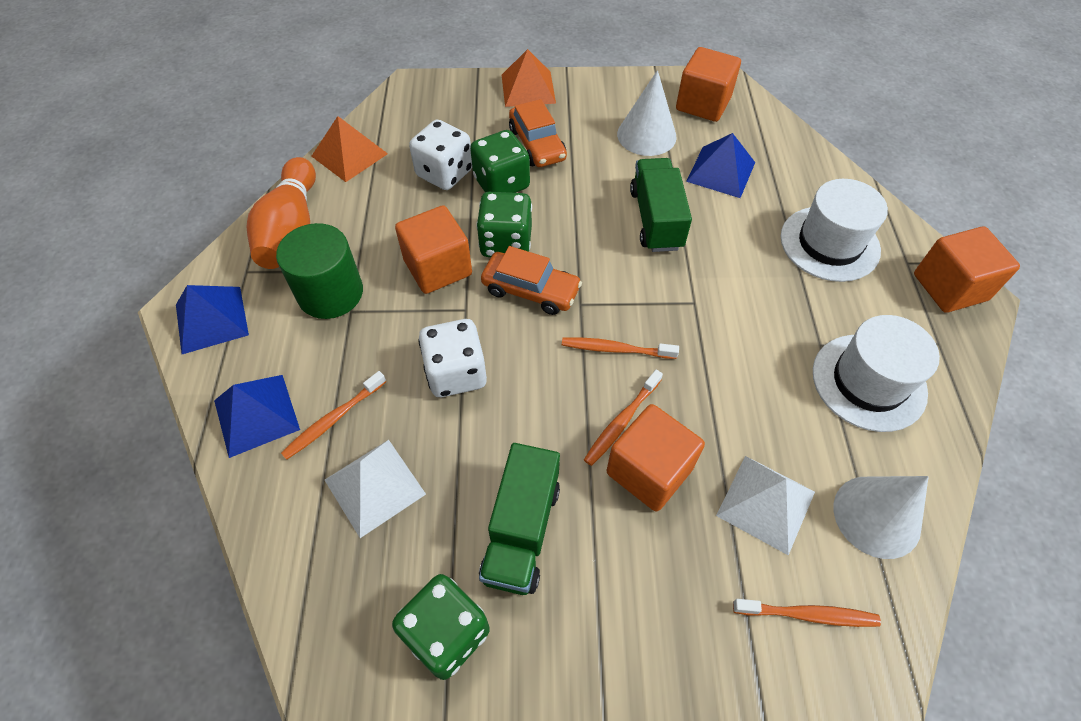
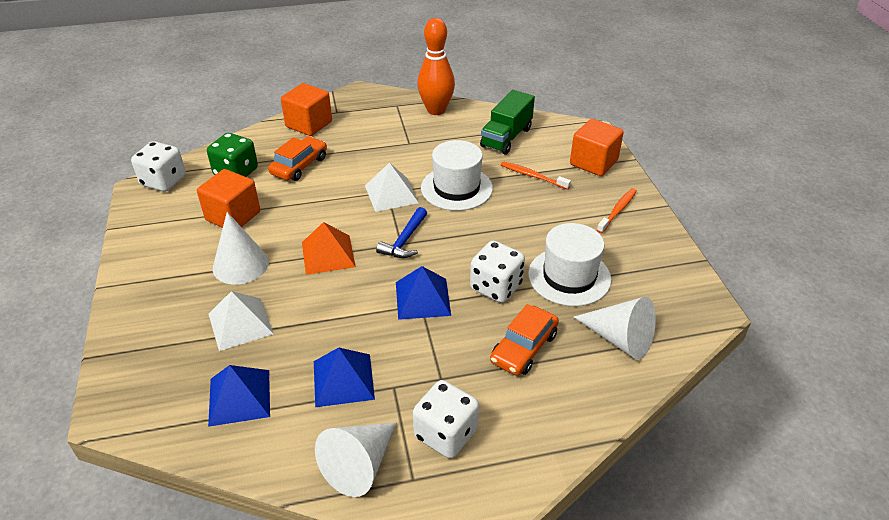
blue hammer: 0 -> 1
green cylinder: 1 -> 0
green dice: 3 -> 1
green truck: 2 -> 1
orange cube: 4 -> 3
orange pyramid: 2 -> 1
orange toothbrush: 4 -> 2
white cone: 2 -> 3
white dice: 2 -> 3

